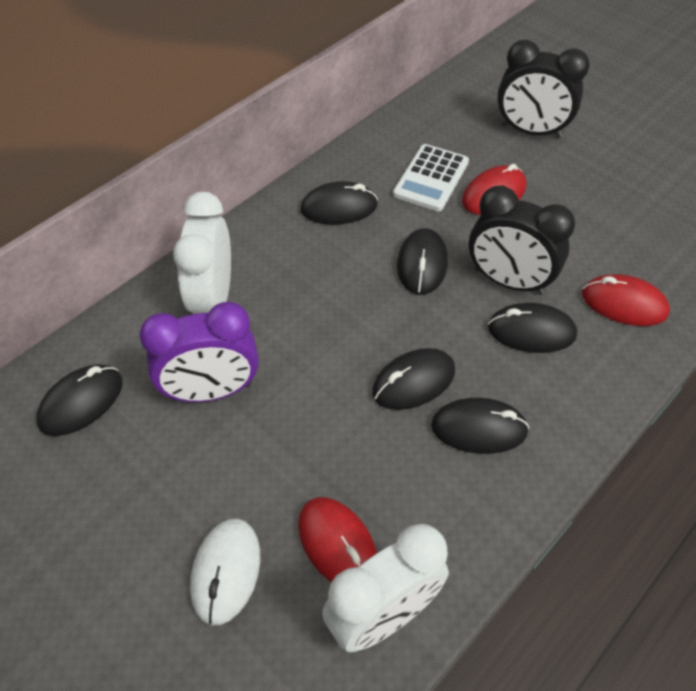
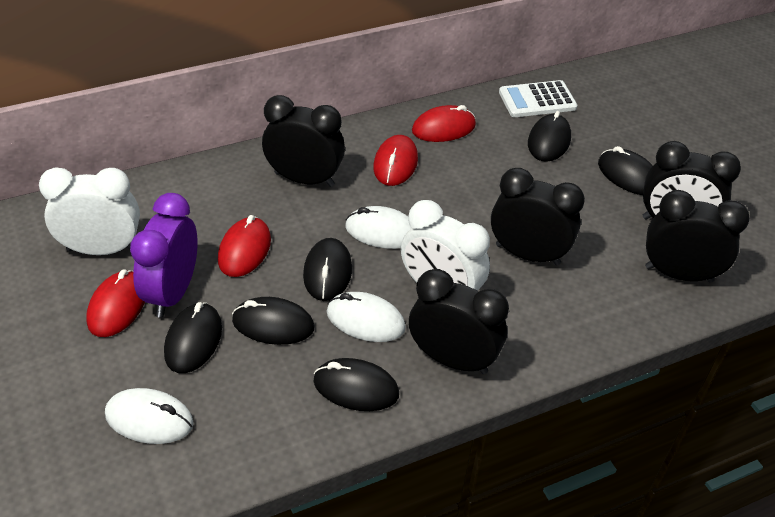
black clock: 2 -> 5
red mouse: 3 -> 4
white mouse: 1 -> 3

